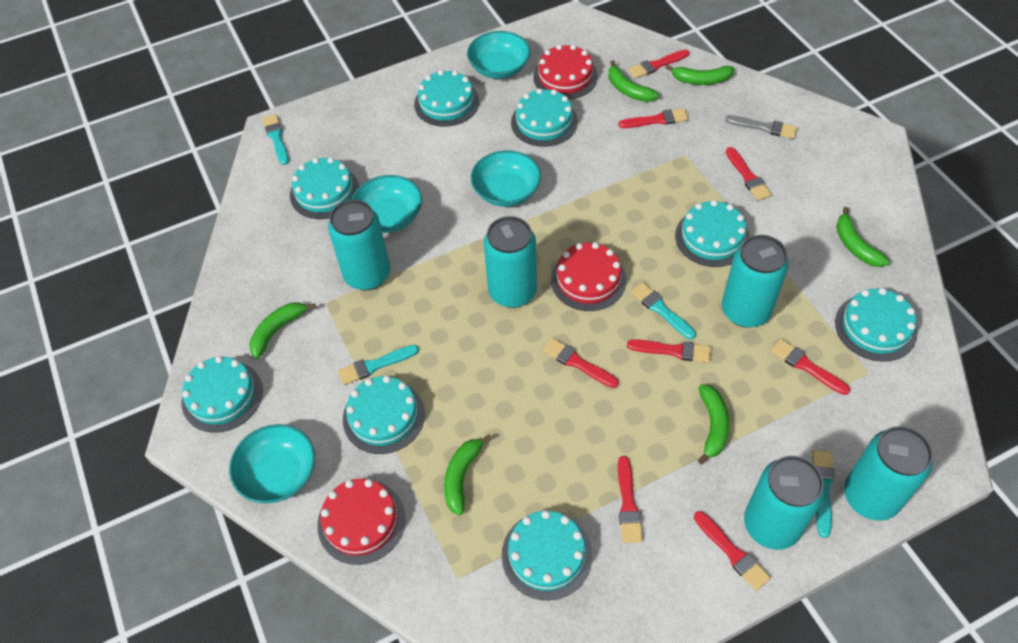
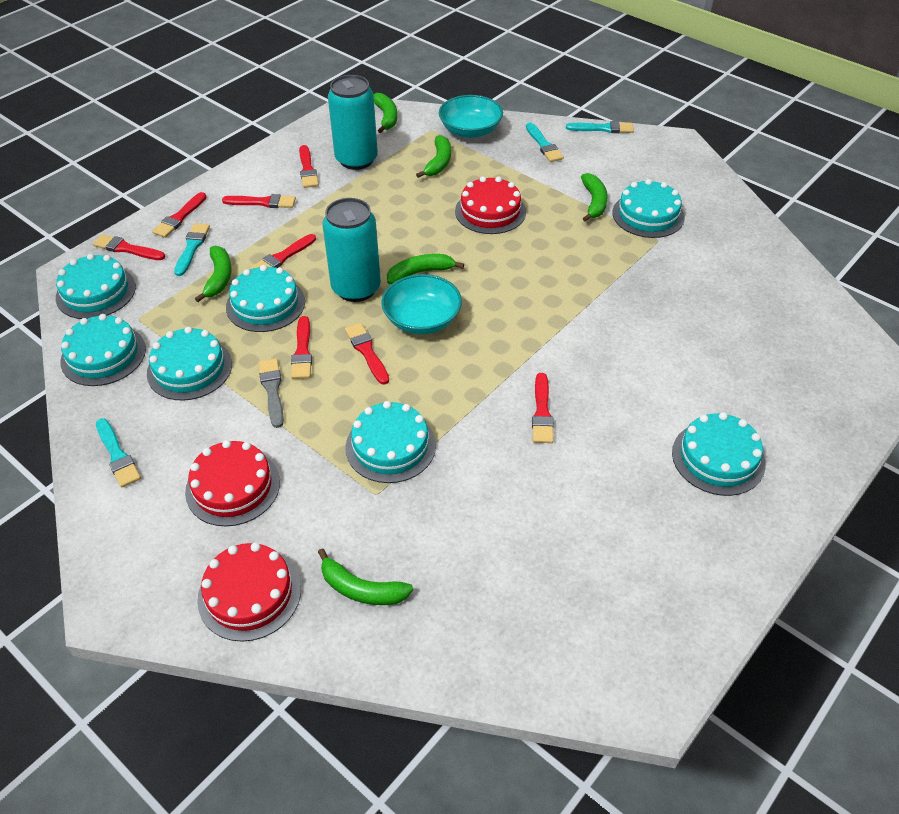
turquoise bowl: 4 -> 2
turquoise cake: 8 -> 7
turquoise can: 5 -> 2

